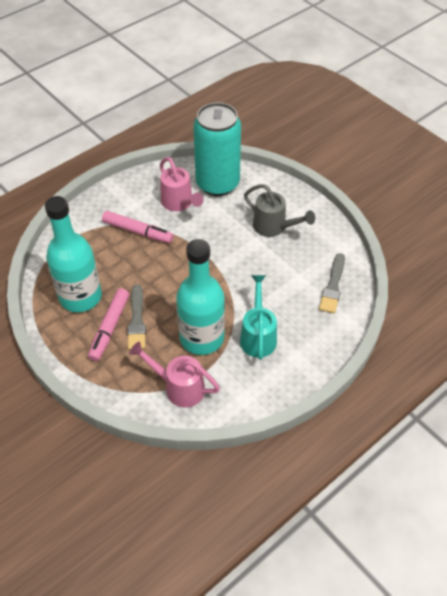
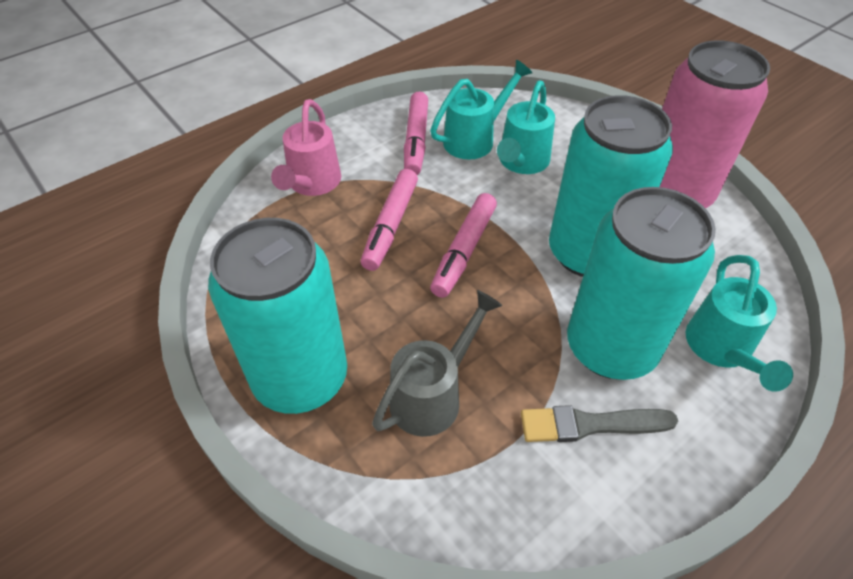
grey brush: 2 -> 1
pink can: 0 -> 1
pink marker: 2 -> 3
pink watering can: 2 -> 1
turquoise bottle: 2 -> 0
turquoise can: 1 -> 3
turquoise watering can: 1 -> 3

